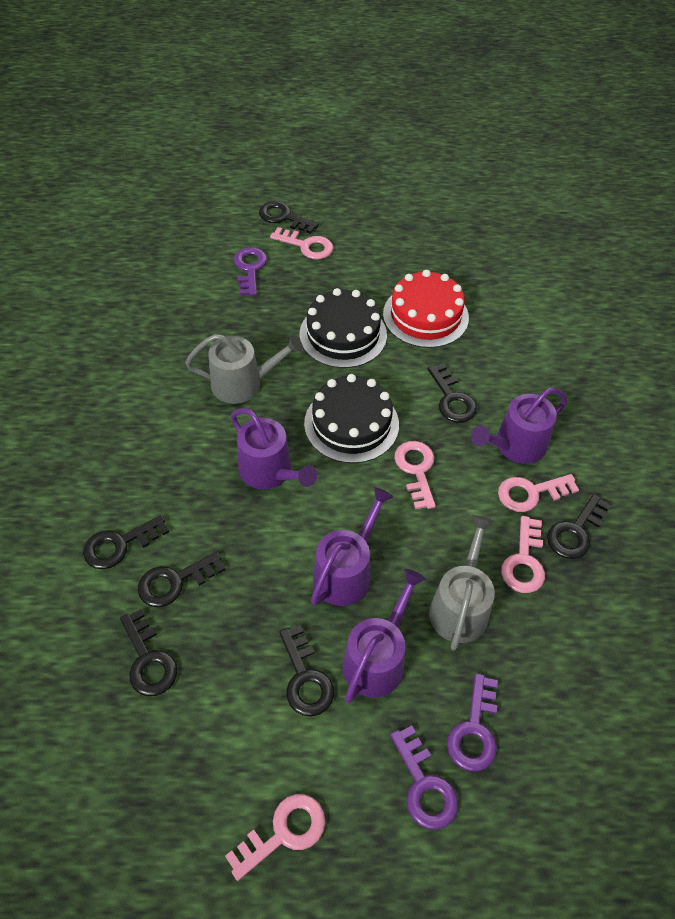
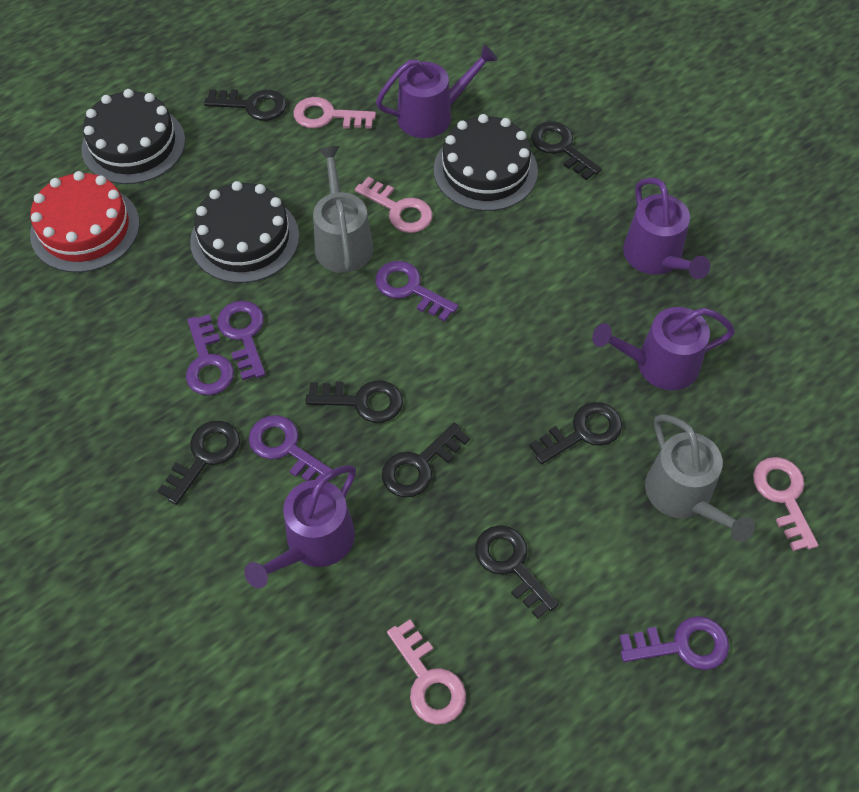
black cake: 2 -> 3
pink key: 5 -> 4
purple key: 3 -> 5

